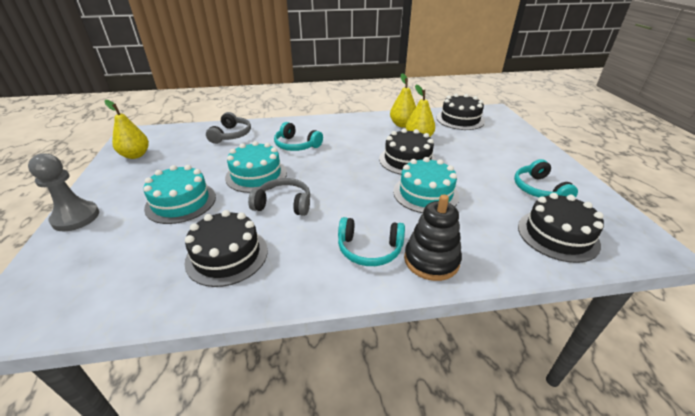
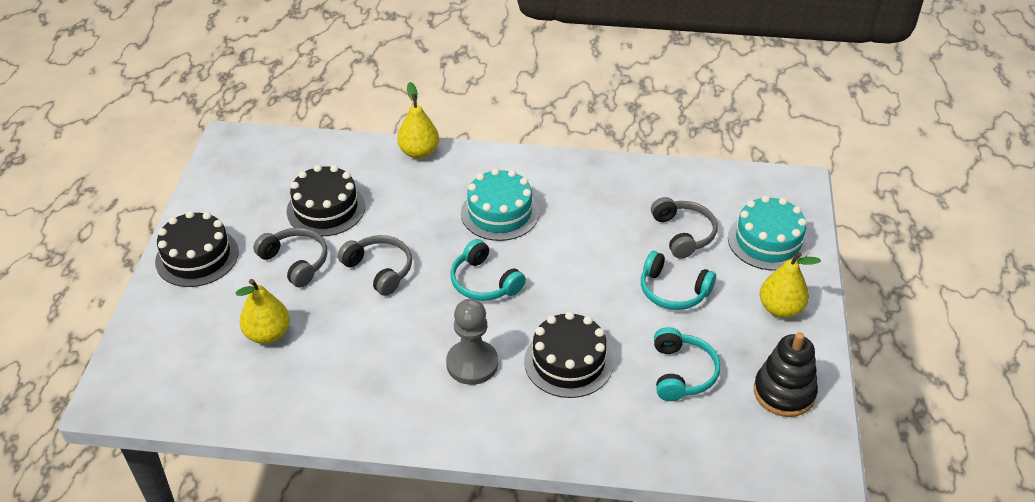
black cake: 4 -> 3
grey headphones: 2 -> 3
turquoise cake: 3 -> 2

